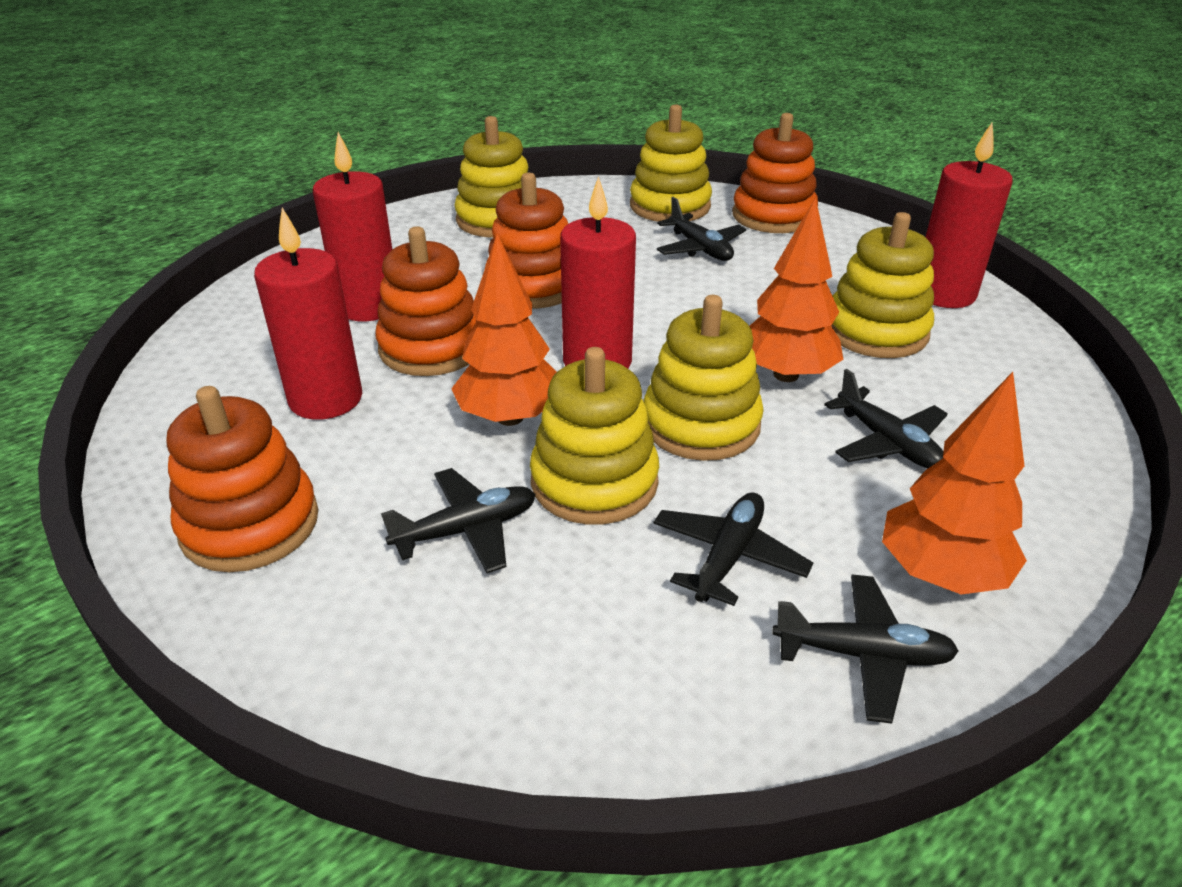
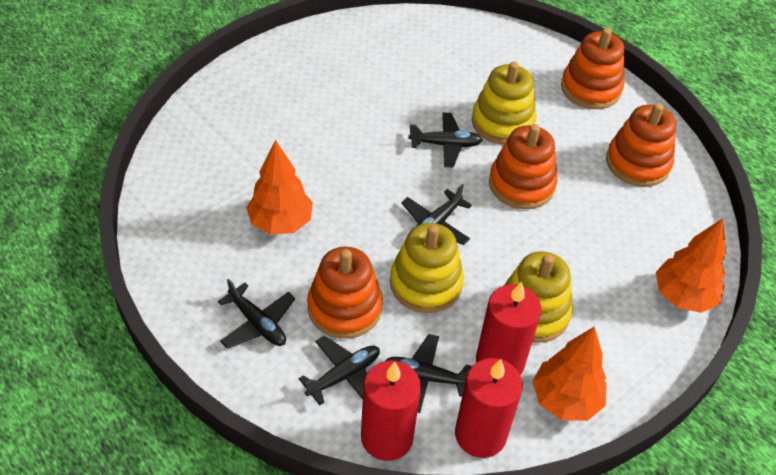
red candle: 4 -> 3
yellow stacking toy: 5 -> 3

